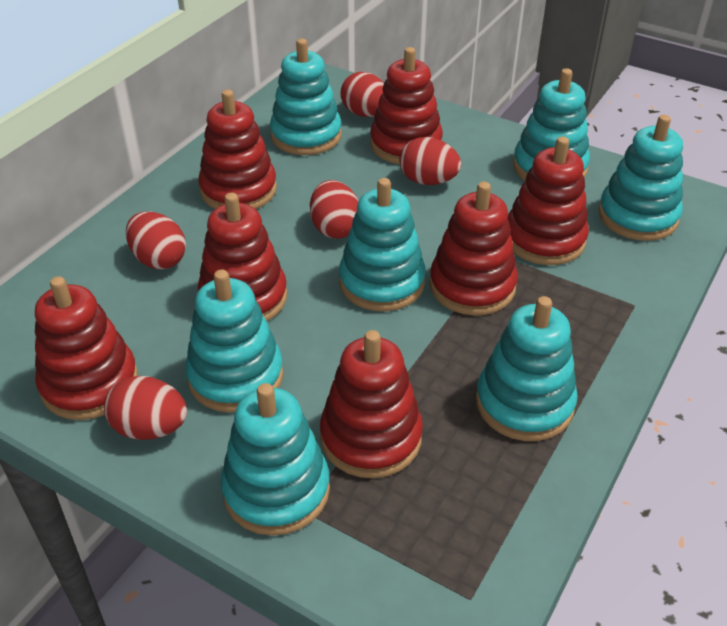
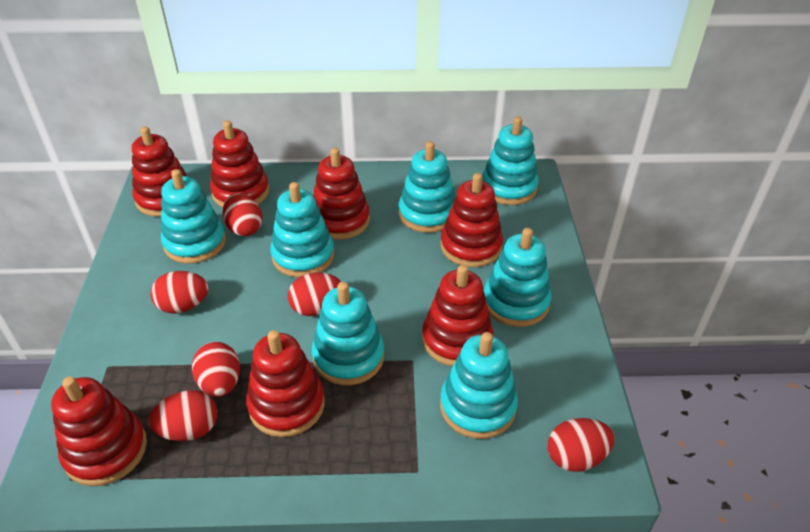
red egg: 5 -> 6

